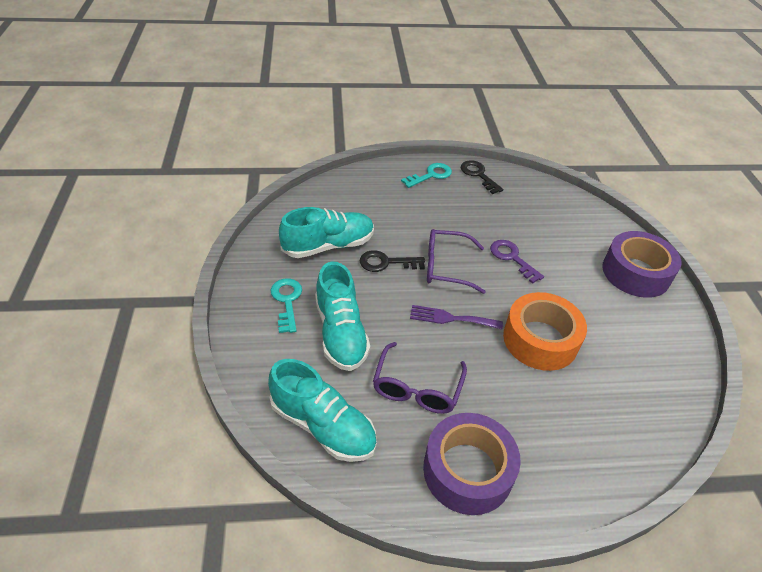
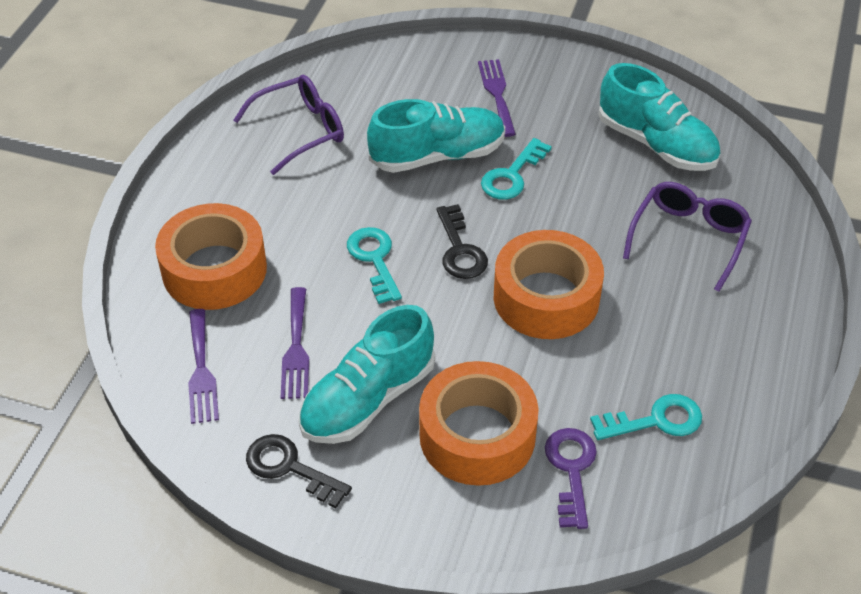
orange tape: 1 -> 3
purple fork: 1 -> 3
purple tape: 2 -> 0
turquoise key: 2 -> 3

